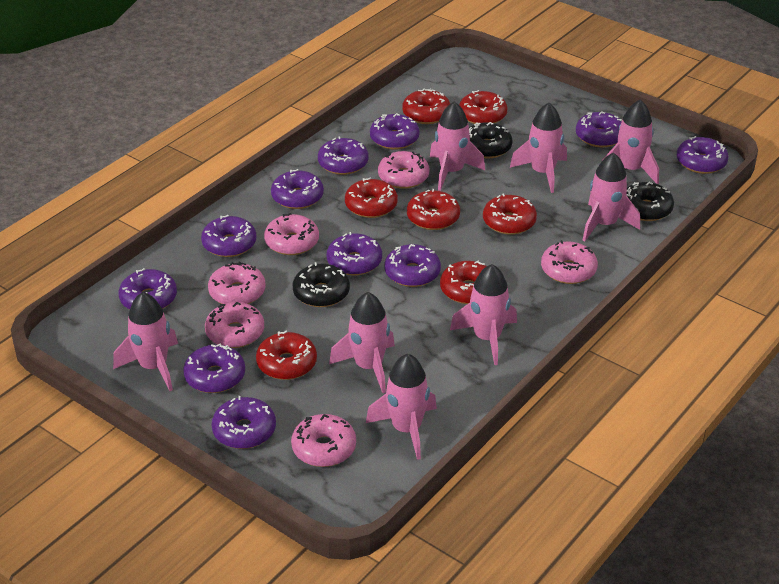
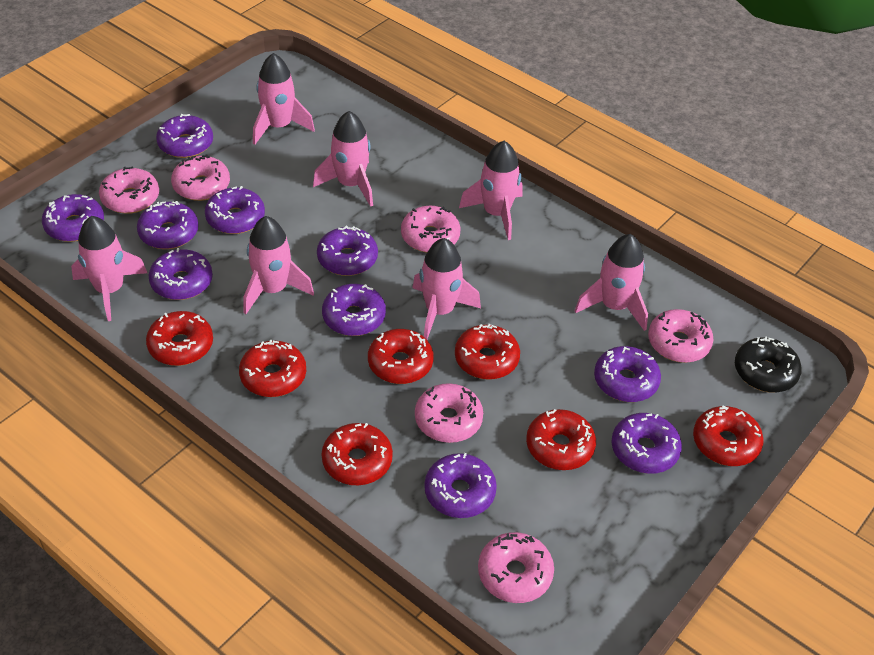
black donut: 3 -> 1
pink rocket: 8 -> 7
purple donut: 11 -> 10

